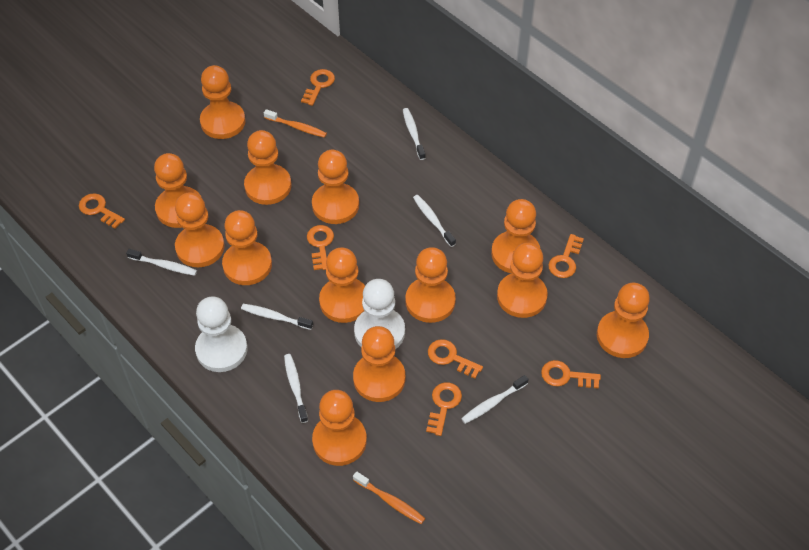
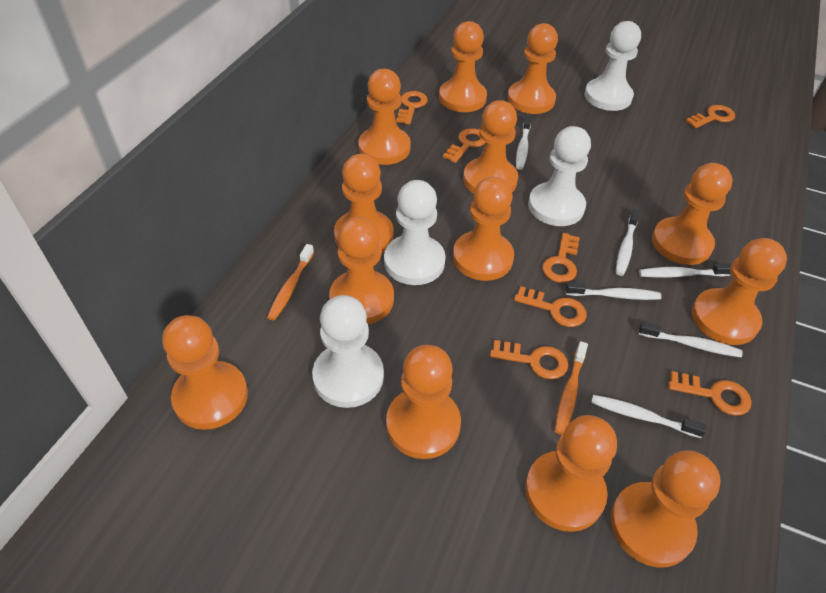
white pawn: 2 -> 4

